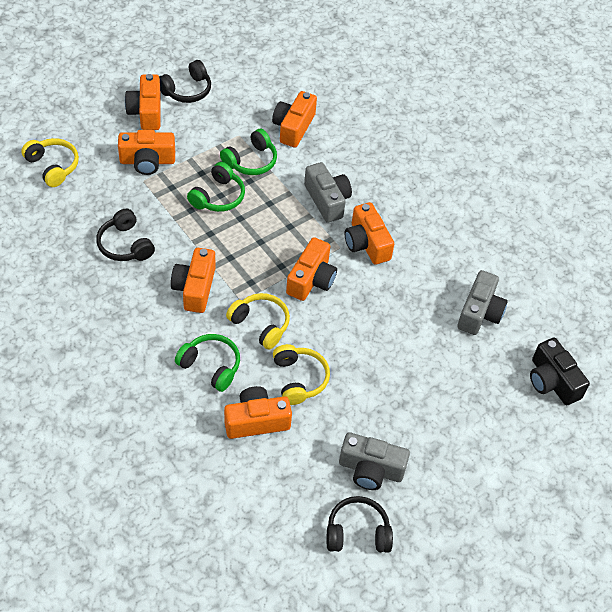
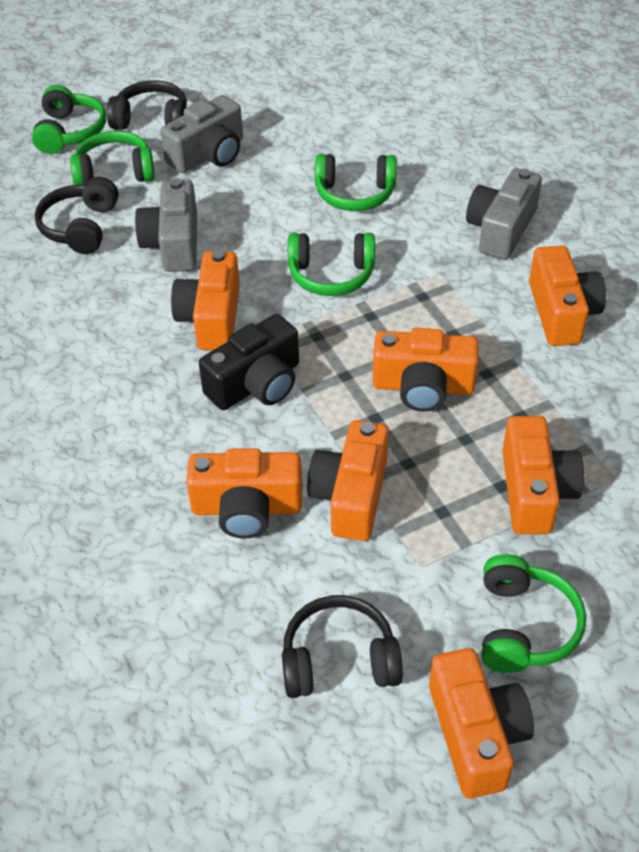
green headphones: 3 -> 5
yellow headphones: 3 -> 0

